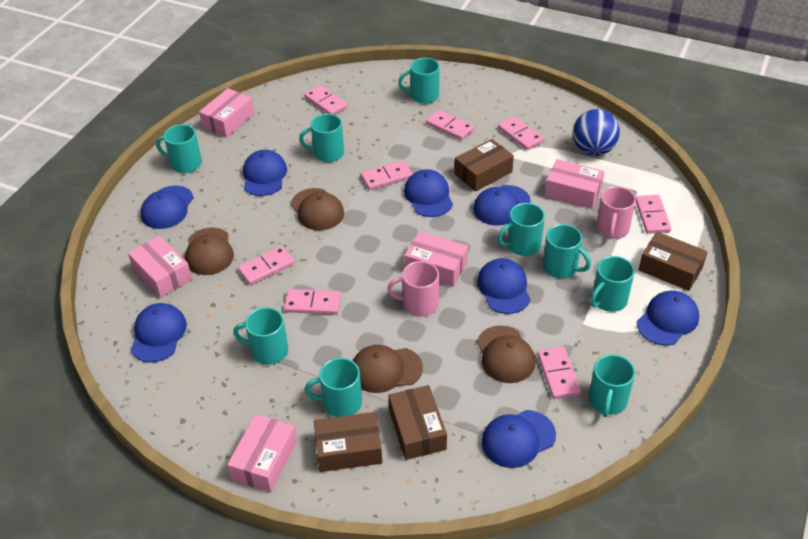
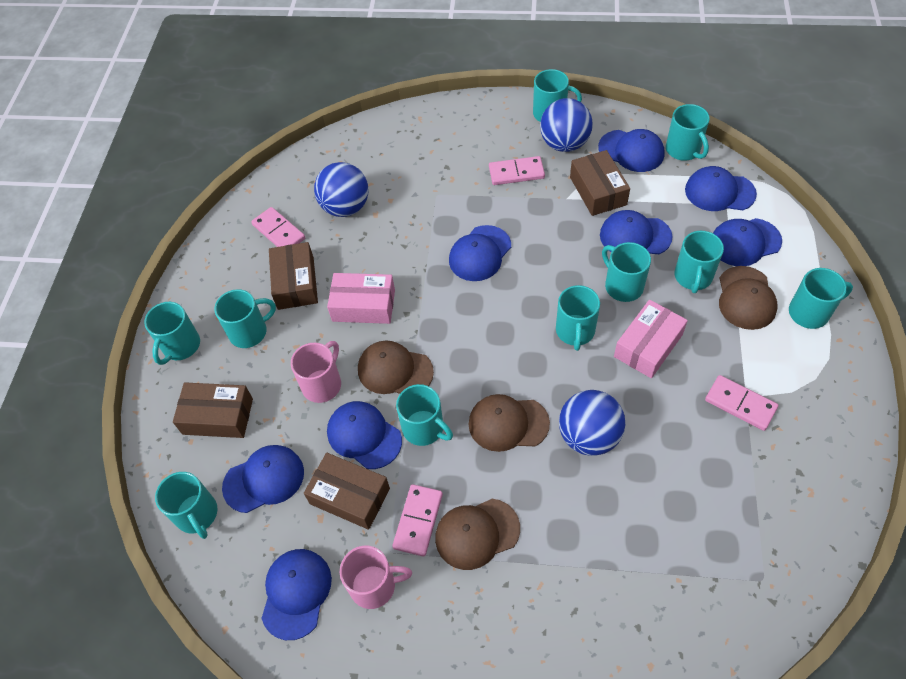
blue ball: 1 -> 3
pink box: 5 -> 2
pink domino: 8 -> 4
turquoise mug: 9 -> 10

